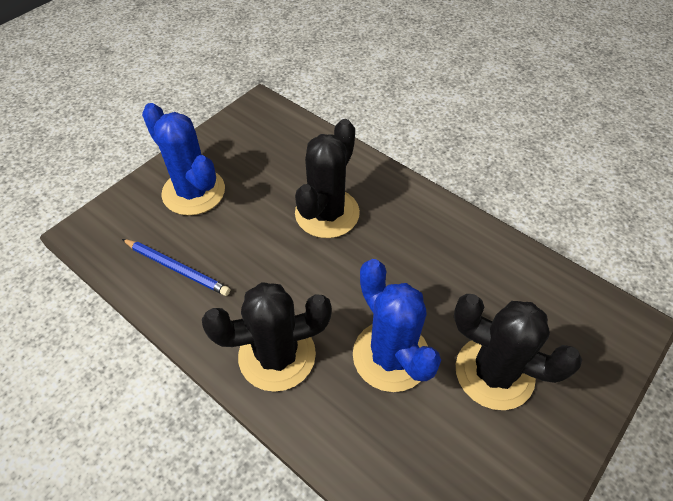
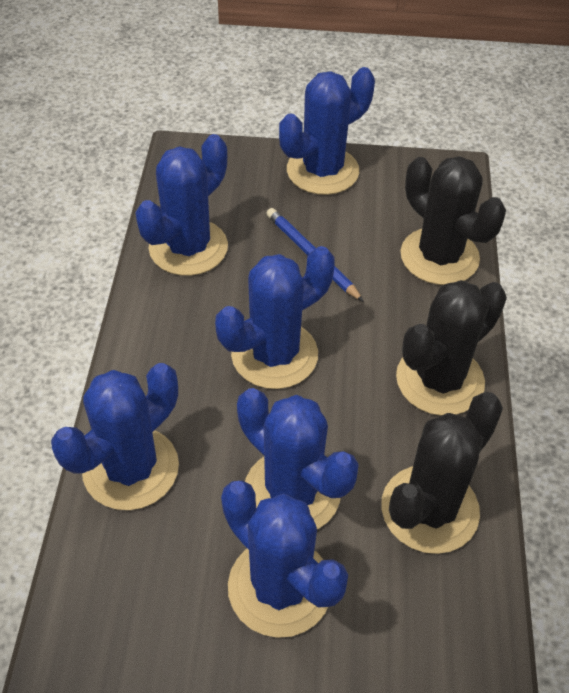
blue cactus: 2 -> 6

